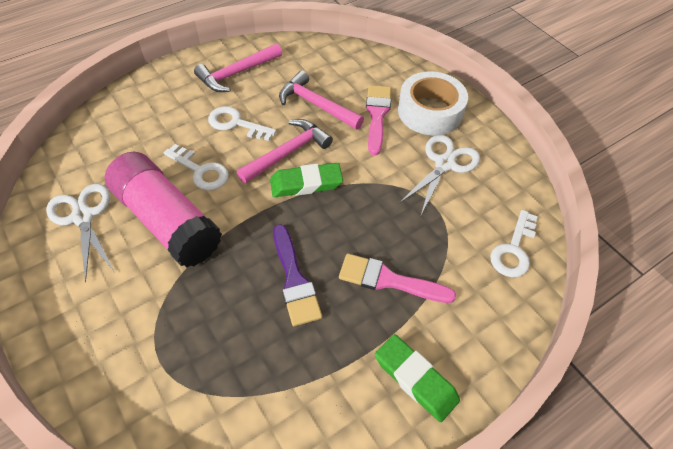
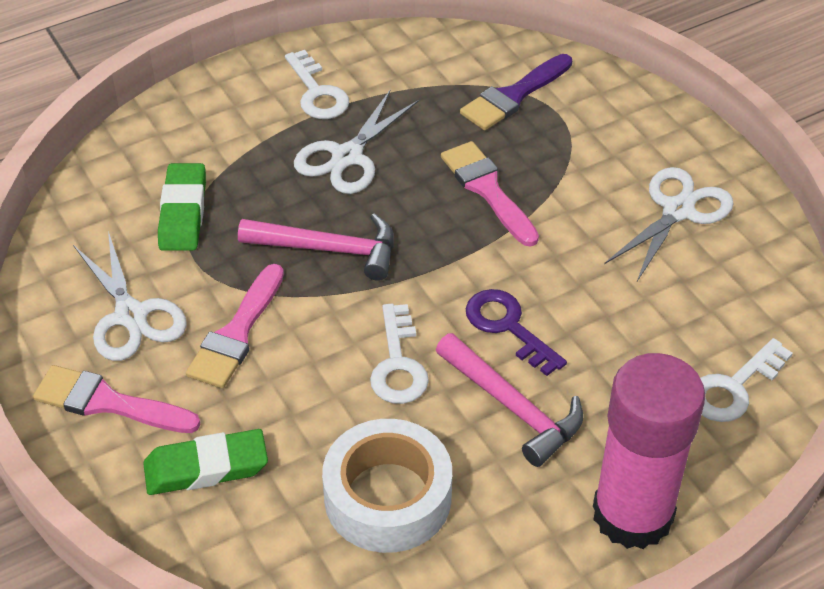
pink brush: 2 -> 3
pink hammer: 3 -> 2
purple key: 0 -> 1
white scissors: 2 -> 3

